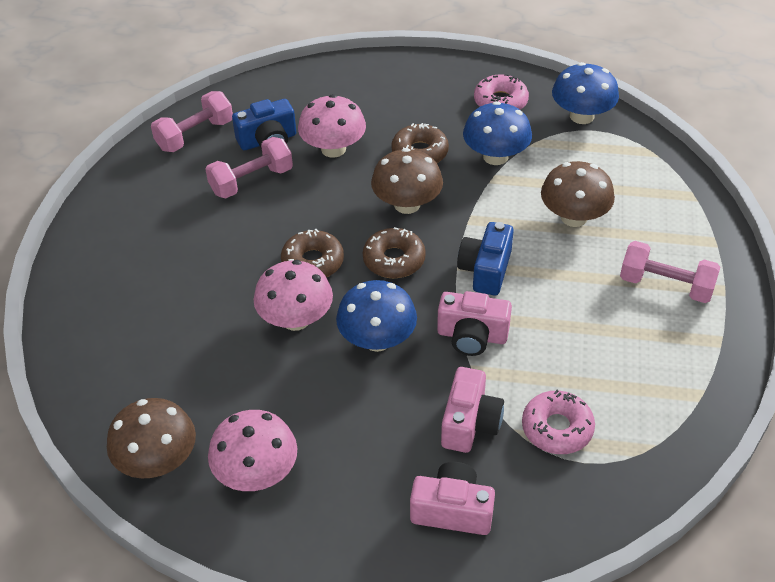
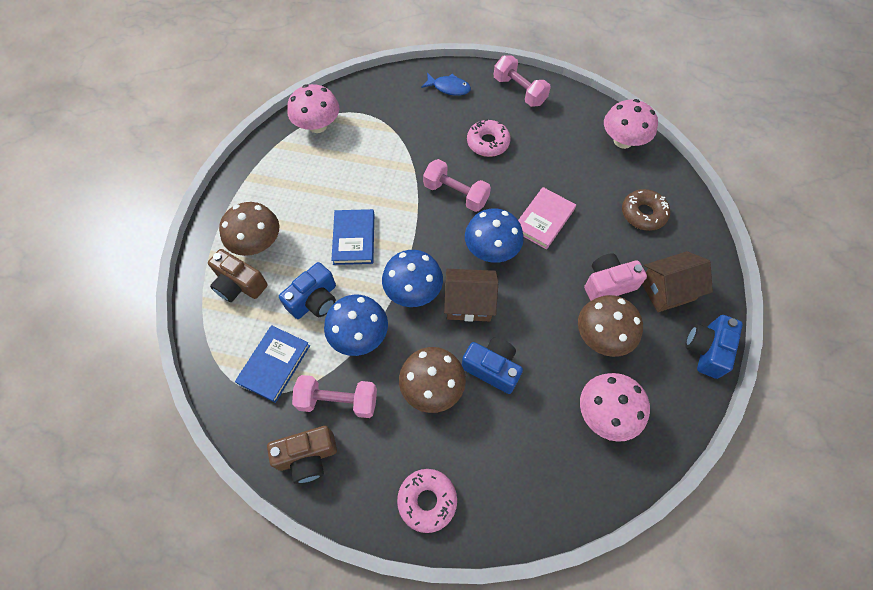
blue book: 0 -> 2
blue camera: 2 -> 3
blue fish: 0 -> 1
brown camera: 0 -> 2
brown donut: 3 -> 1
brown house: 0 -> 2
pink book: 0 -> 1
pink camera: 3 -> 1

